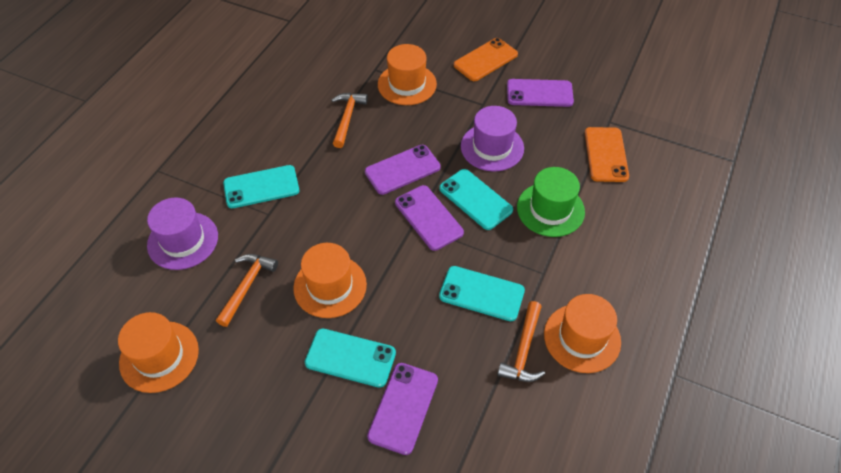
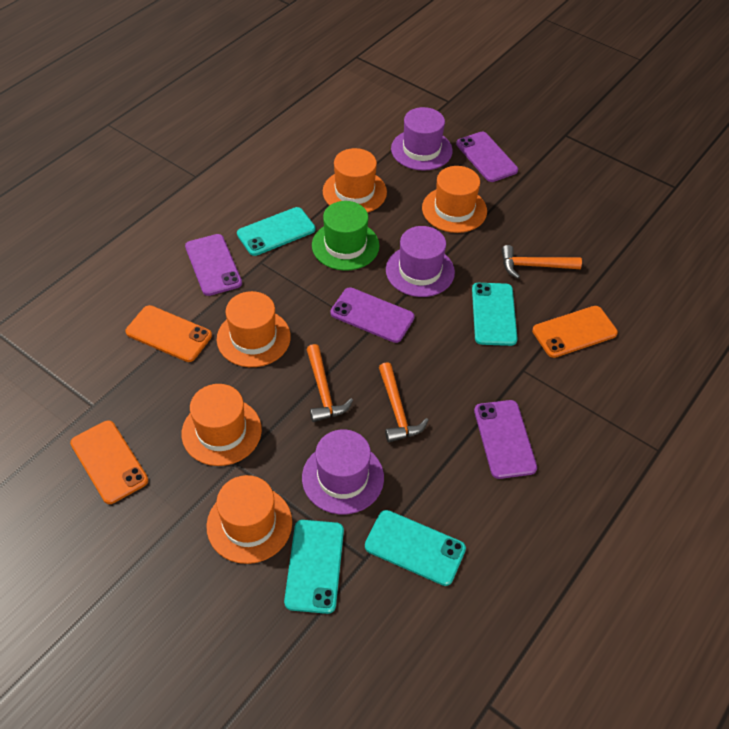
orange hat: 4 -> 5
orange phone: 2 -> 3
purple hat: 2 -> 3

